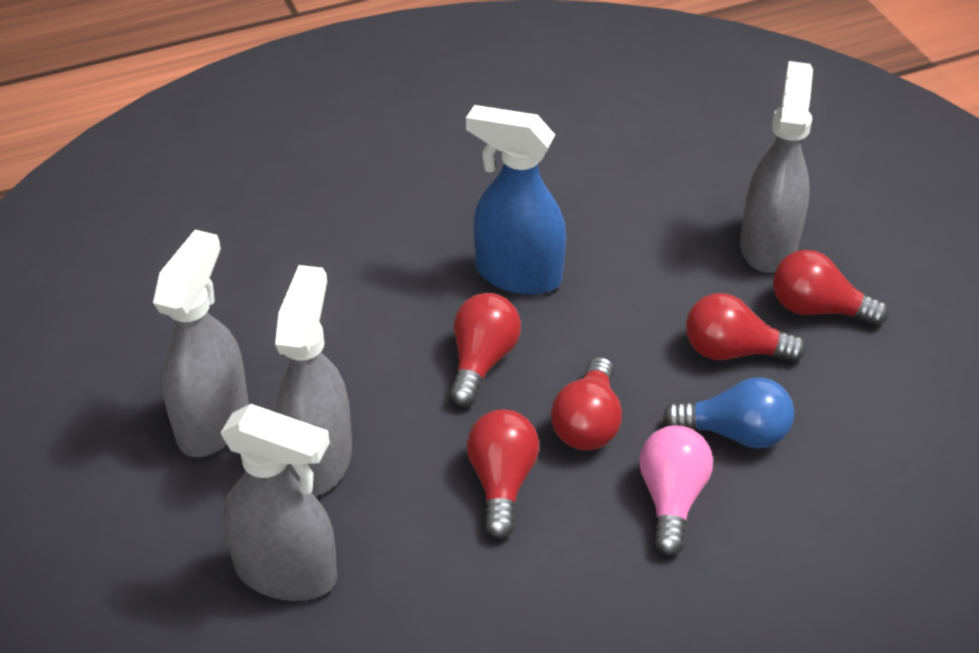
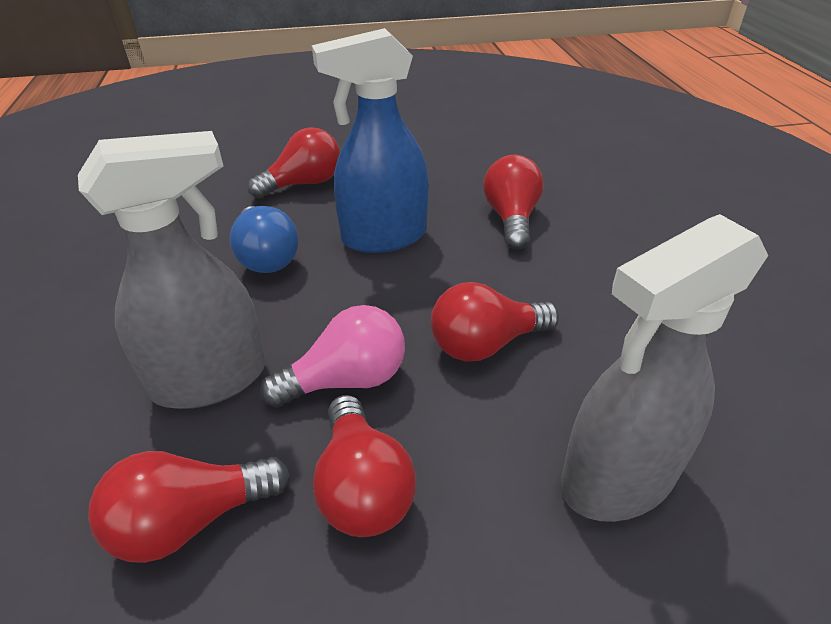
grey spray bottle: 4 -> 2

